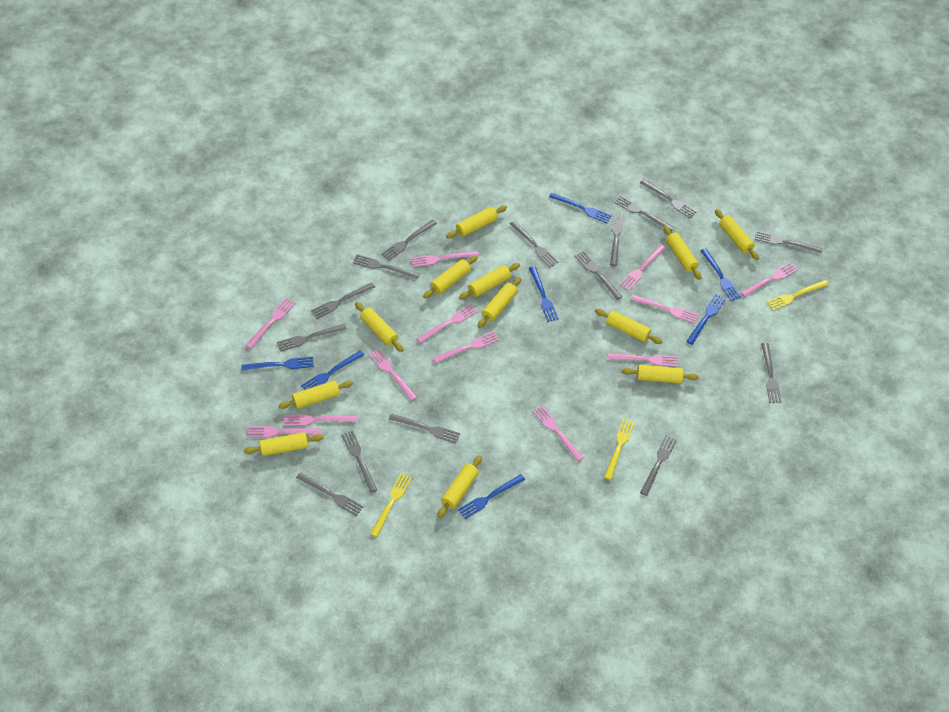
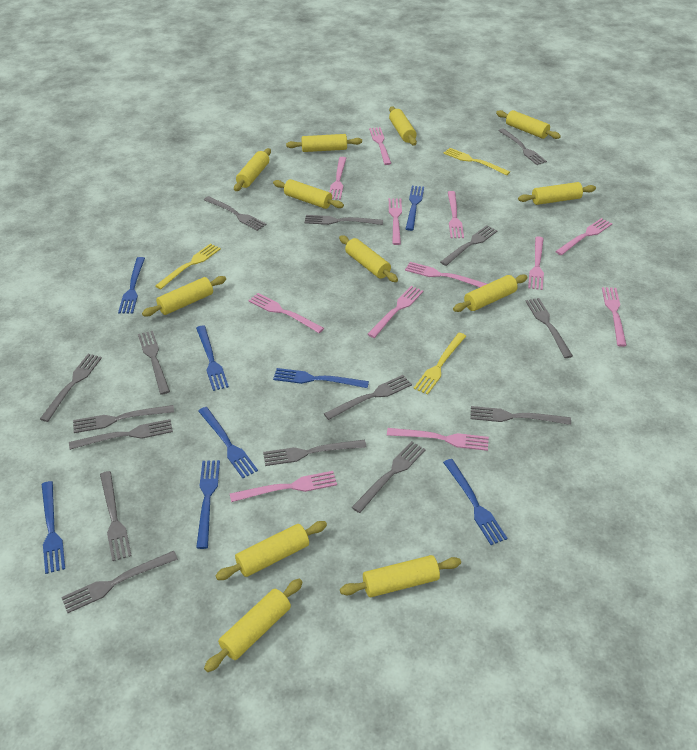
blue fork: 7 -> 8

